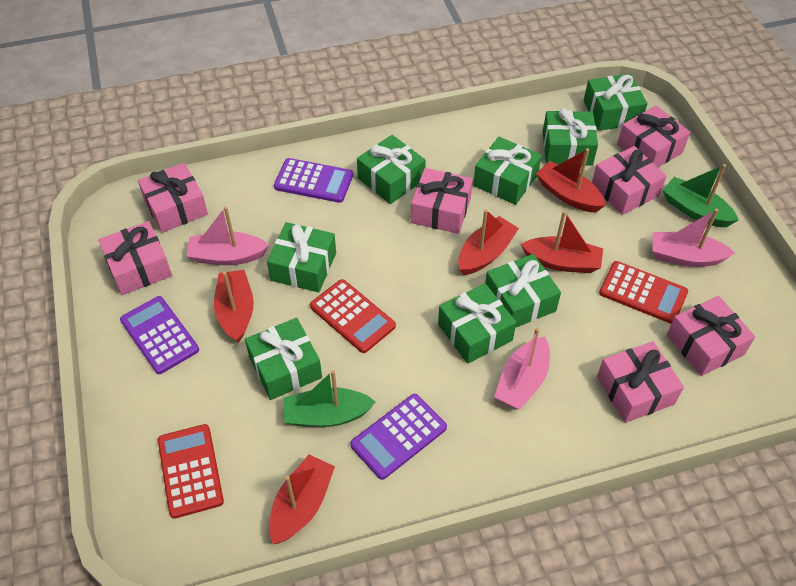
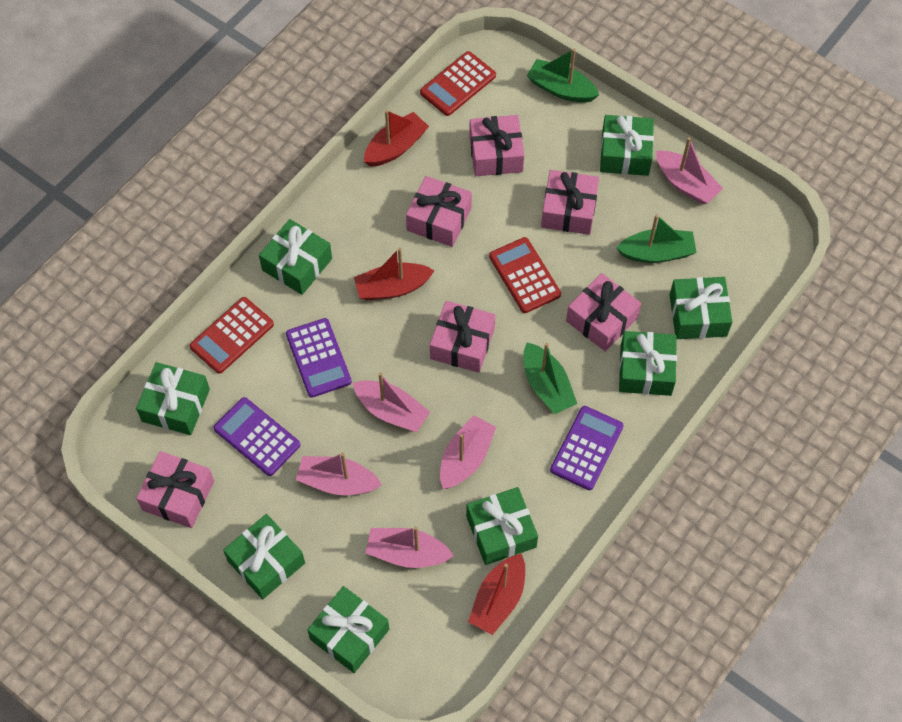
green boat: 2 -> 3
pink boat: 3 -> 5
pink gift: 7 -> 6
red boat: 5 -> 3

